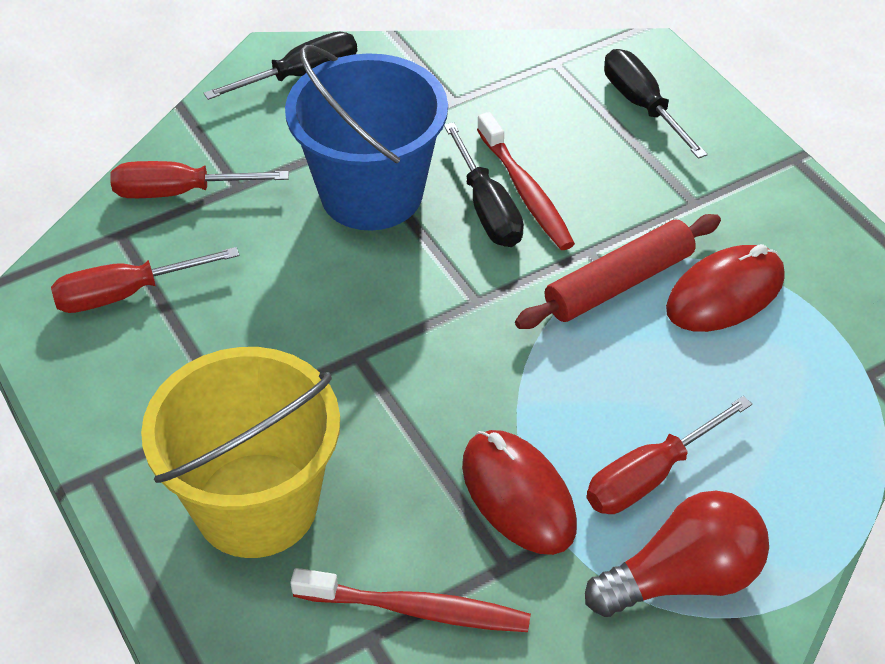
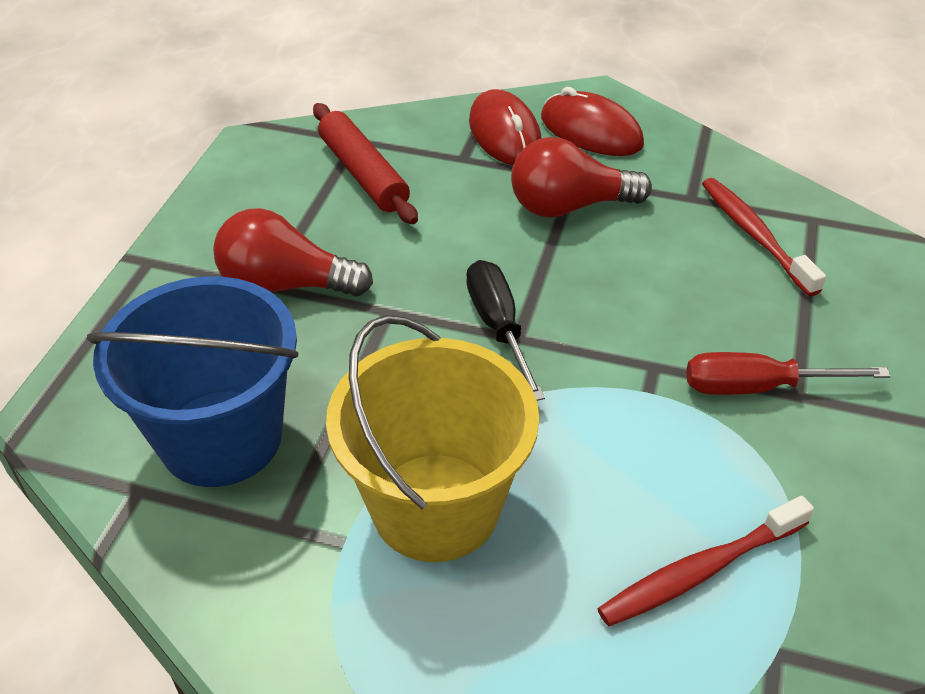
black screwdriver: 3 -> 1
red light bulb: 1 -> 2
red screwdriver: 3 -> 1

